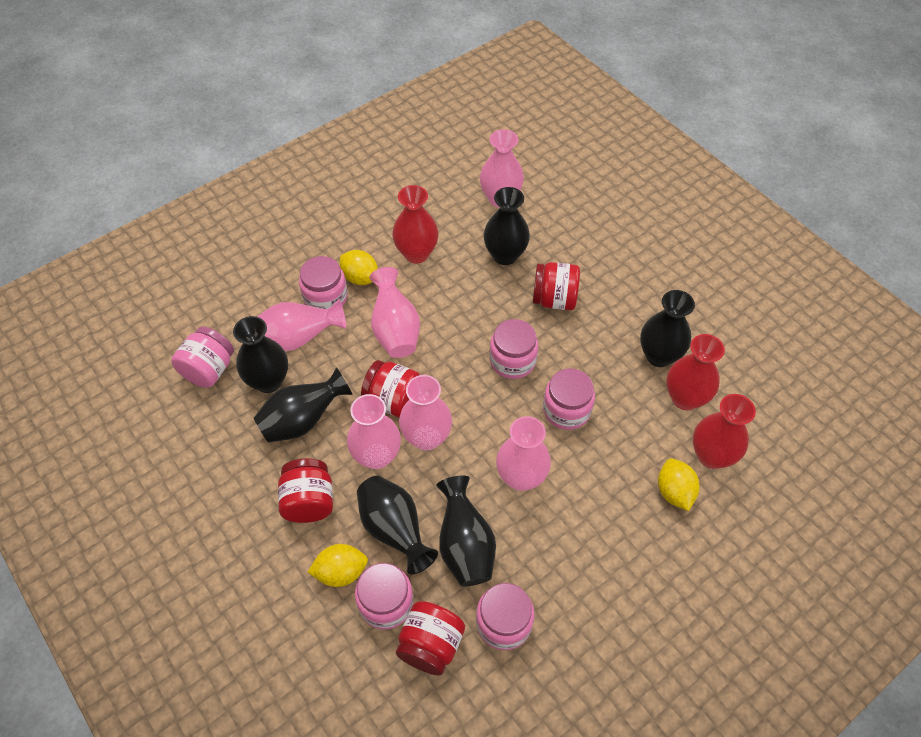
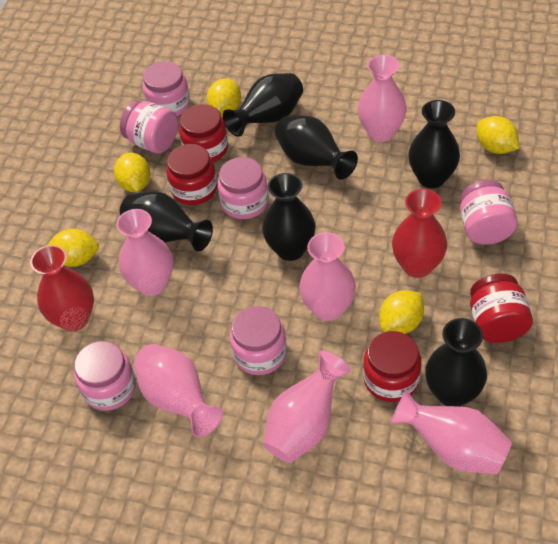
red vase: 3 -> 2
yellow lemon: 3 -> 5

